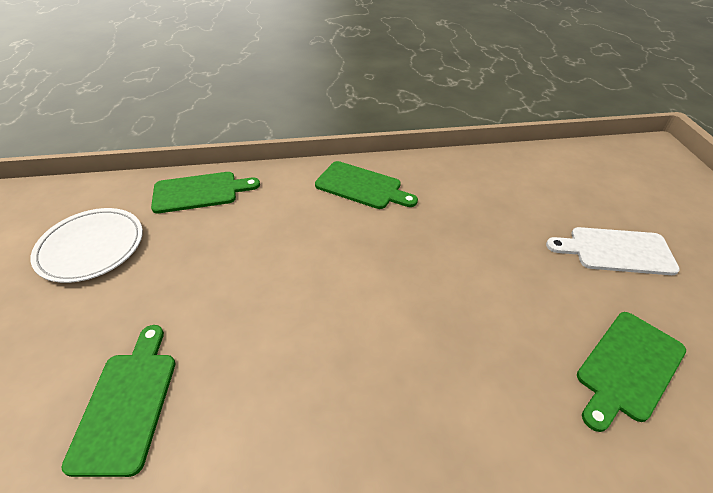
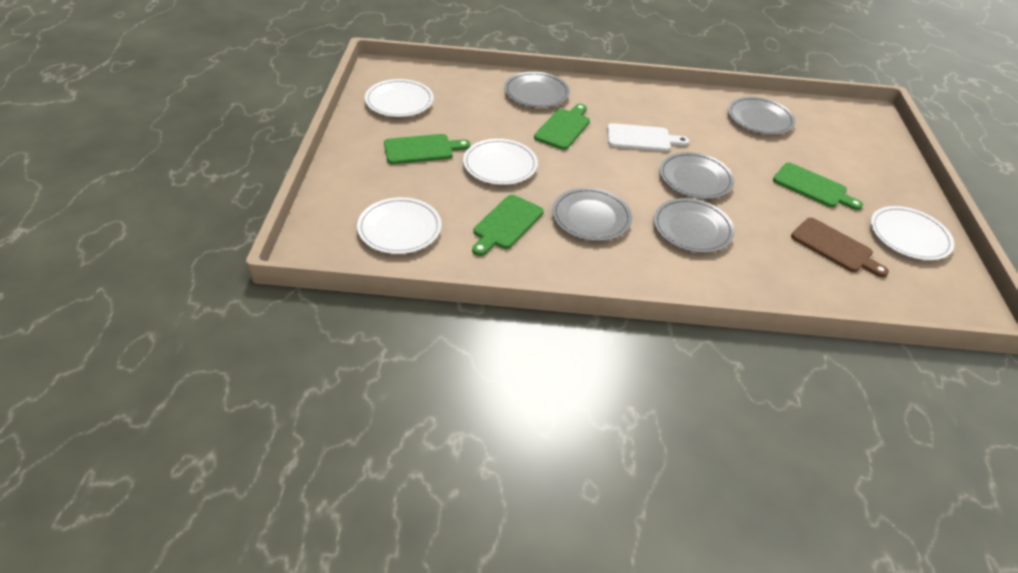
brown cutting board: 0 -> 1
grey plate: 0 -> 5
white plate: 1 -> 4

